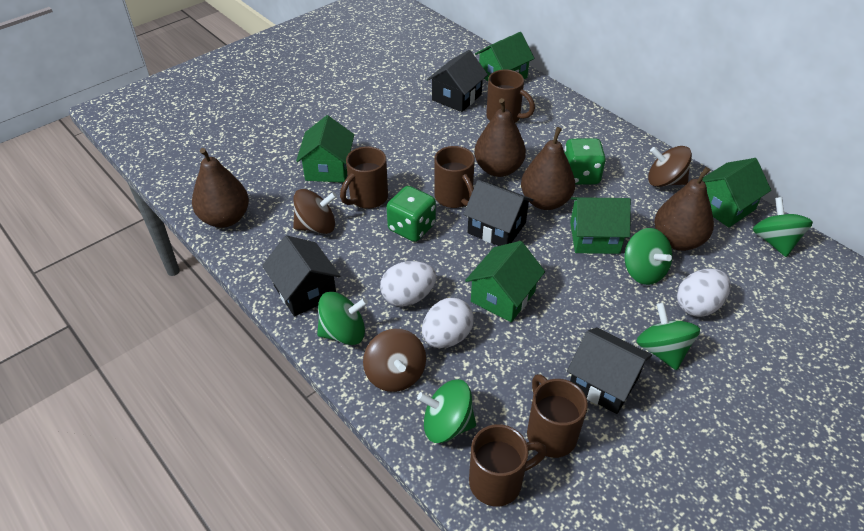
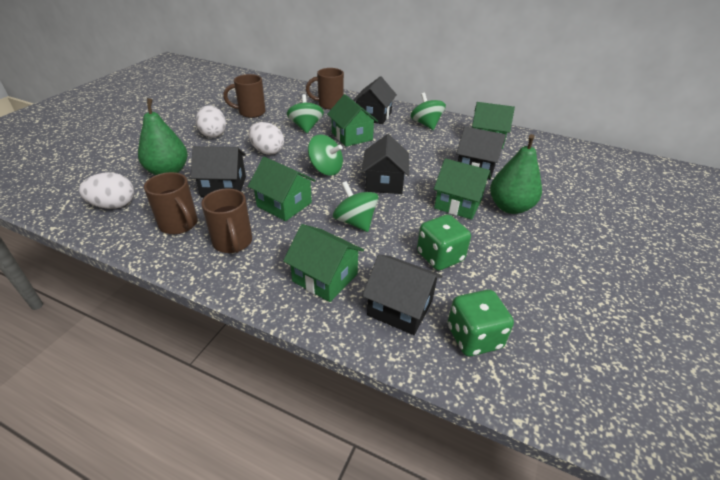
black house: 4 -> 5
brown mug: 5 -> 4
brown pear: 4 -> 0
brown spinning top: 3 -> 0
green pear: 0 -> 2
green spinning top: 5 -> 4

